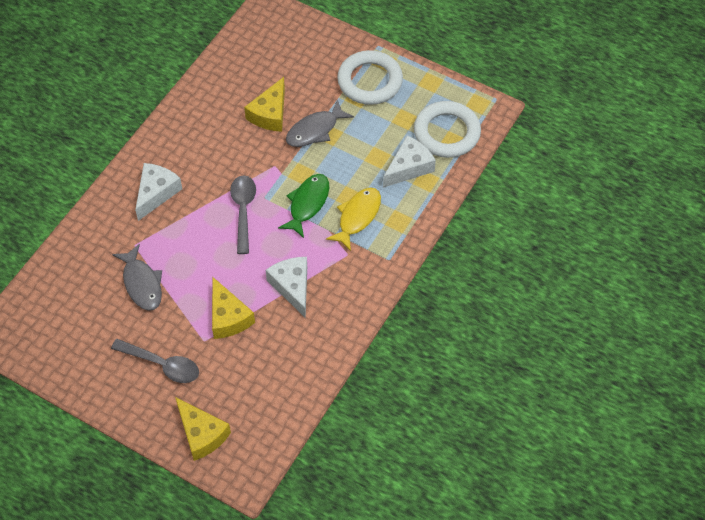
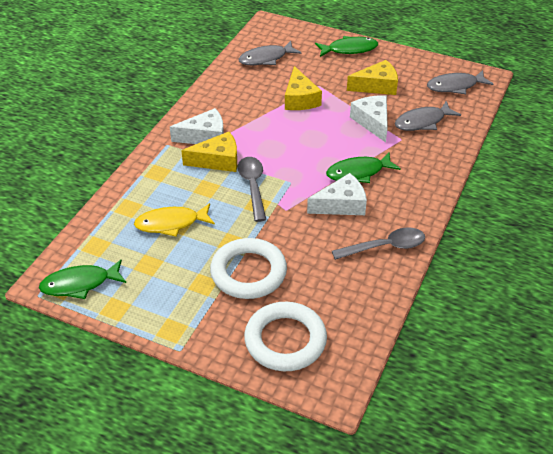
green fish: 1 -> 3
grey fish: 2 -> 3

